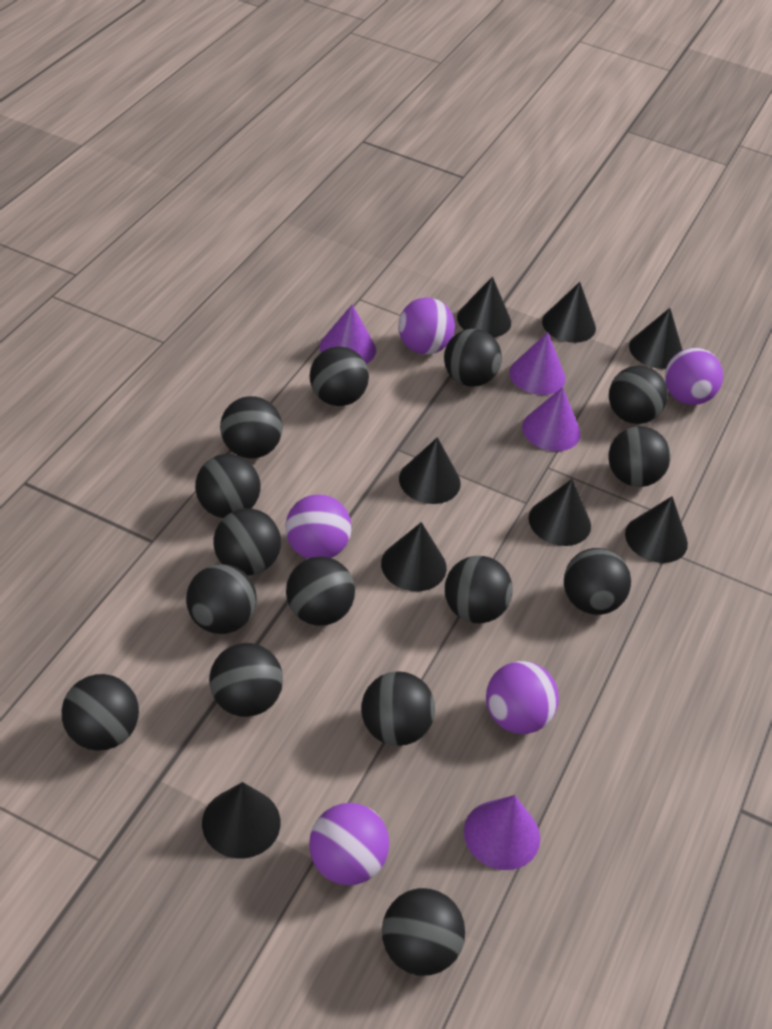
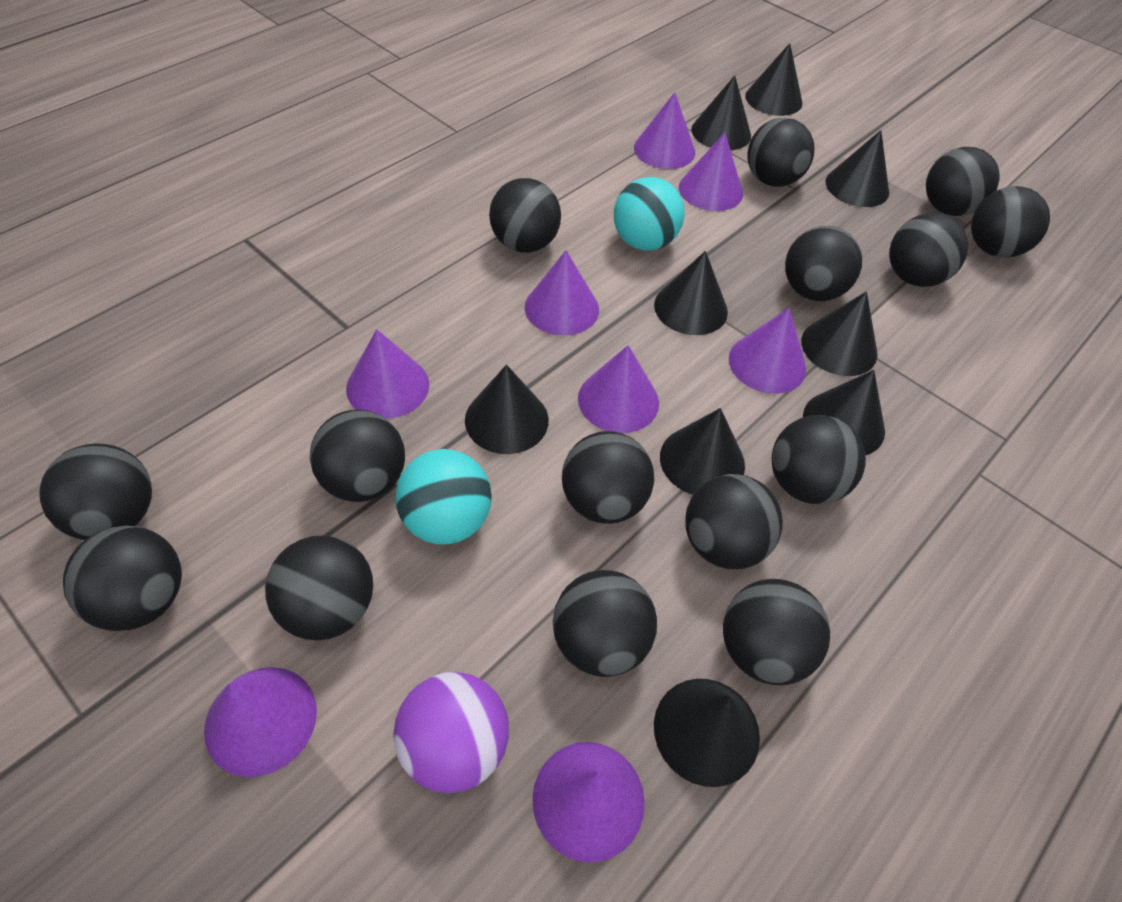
black cone: 8 -> 9
purple ball: 5 -> 1
purple cone: 4 -> 8
turquoise ball: 0 -> 2

